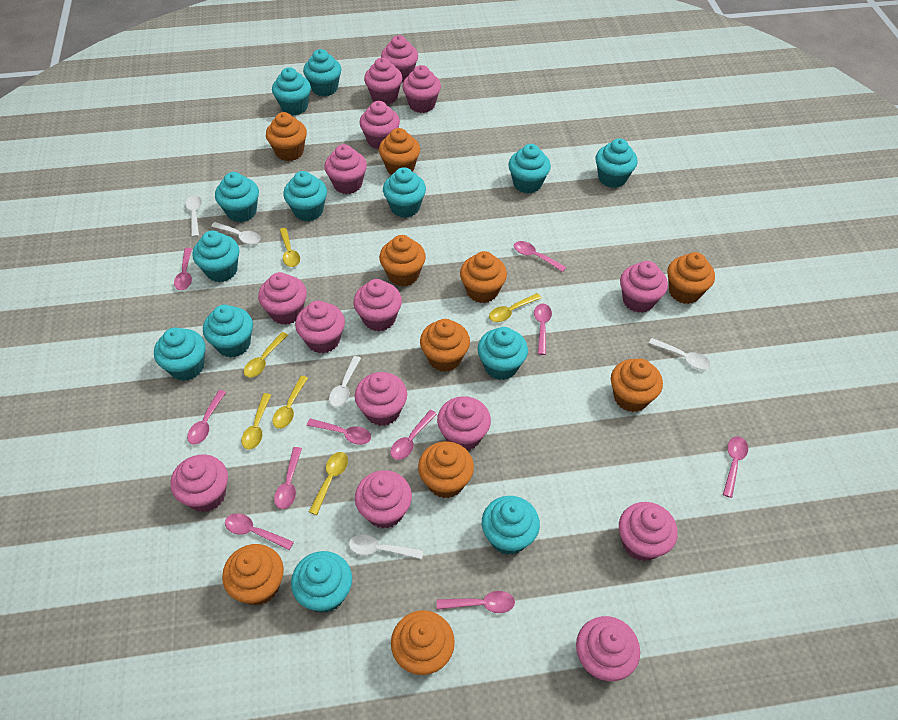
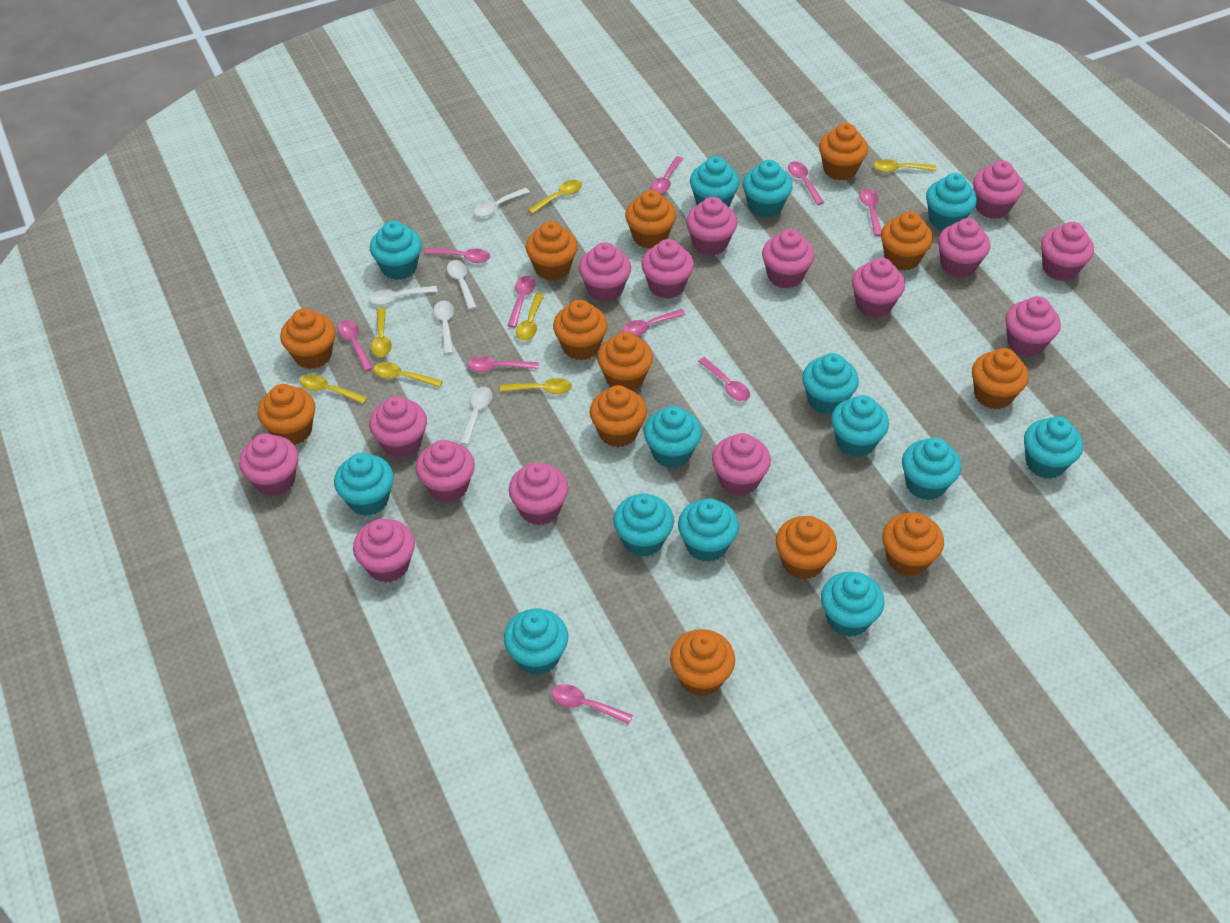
orange cupcake: 10 -> 13
turquoise cupcake: 13 -> 14
yellow spoon: 6 -> 7

